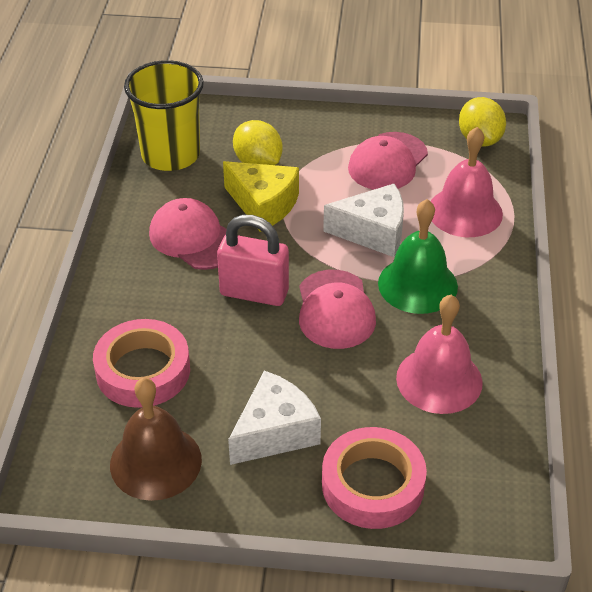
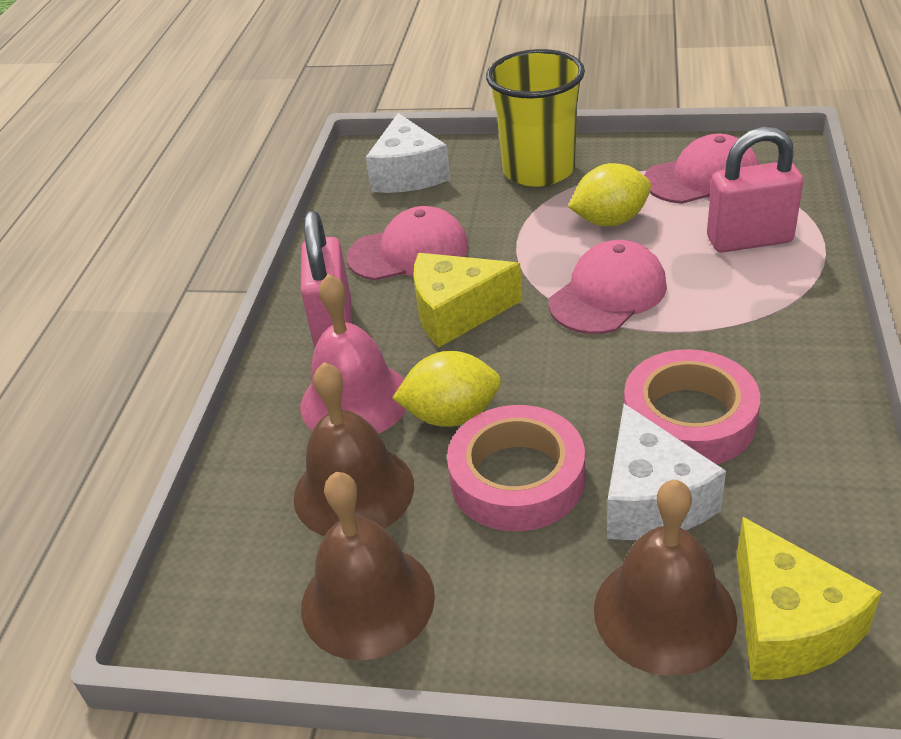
brown bell: 1 -> 3
green bell: 1 -> 0
pink bell: 2 -> 1
pink padlock: 1 -> 2
yellow cheese: 1 -> 2

